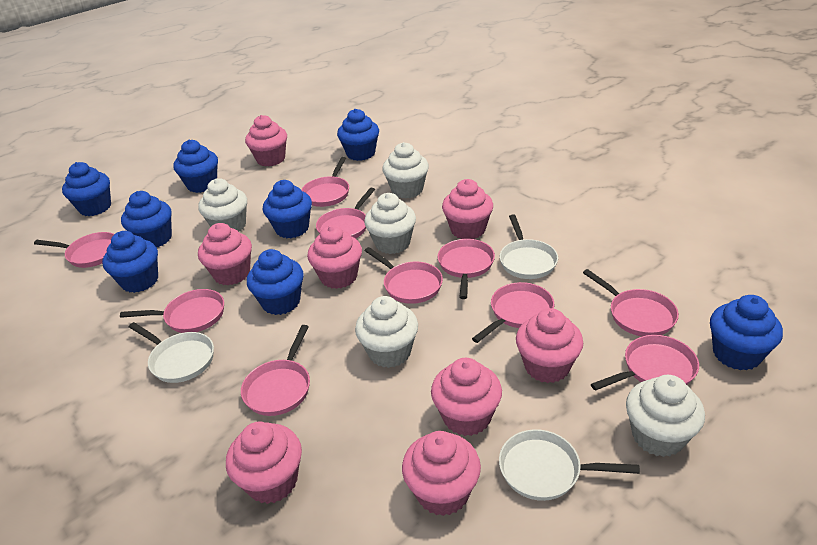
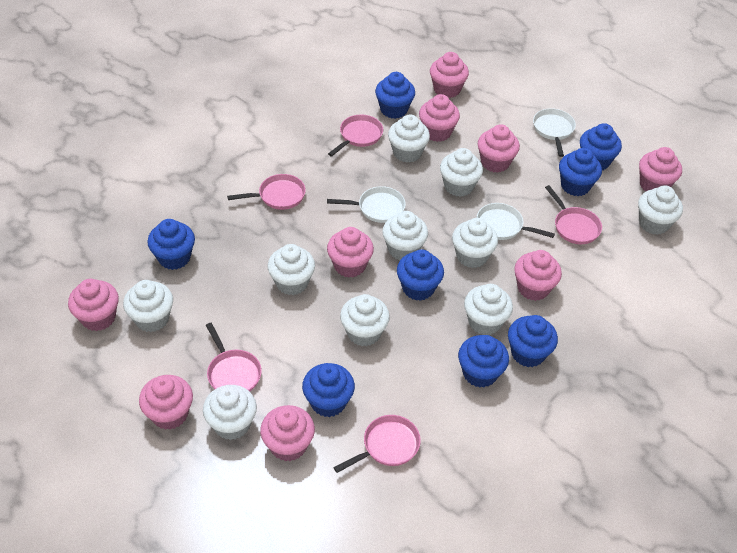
pink cupcake: 8 -> 9
pink pan: 10 -> 5
white cupcake: 5 -> 10

